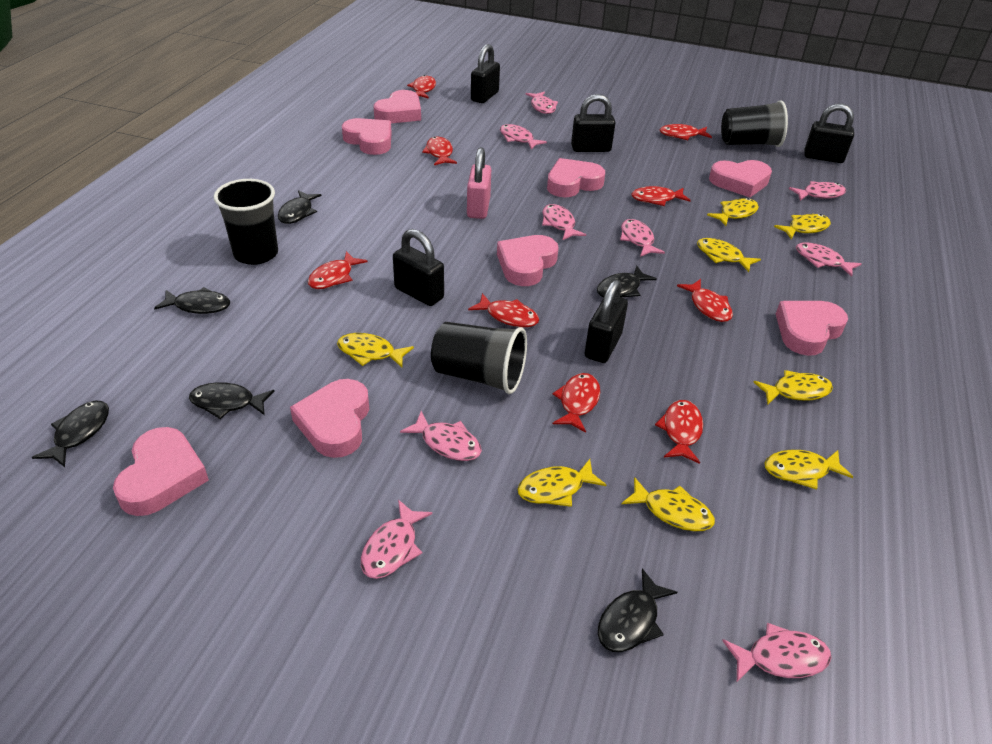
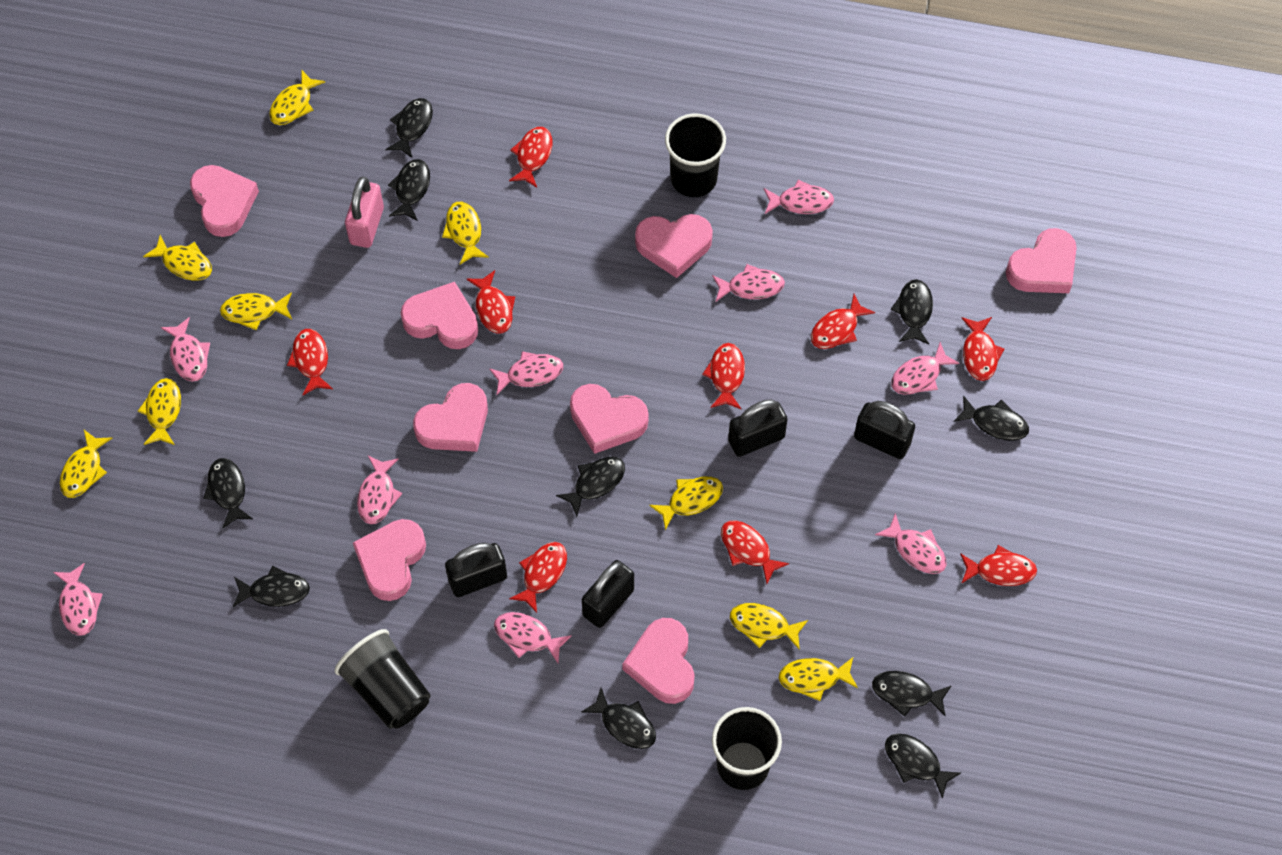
black fish: 6 -> 10
black padlock: 5 -> 4
yellow fish: 8 -> 9

